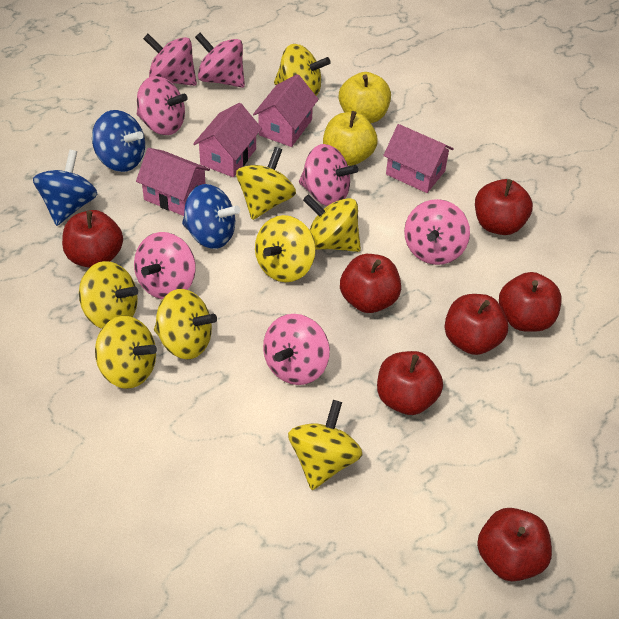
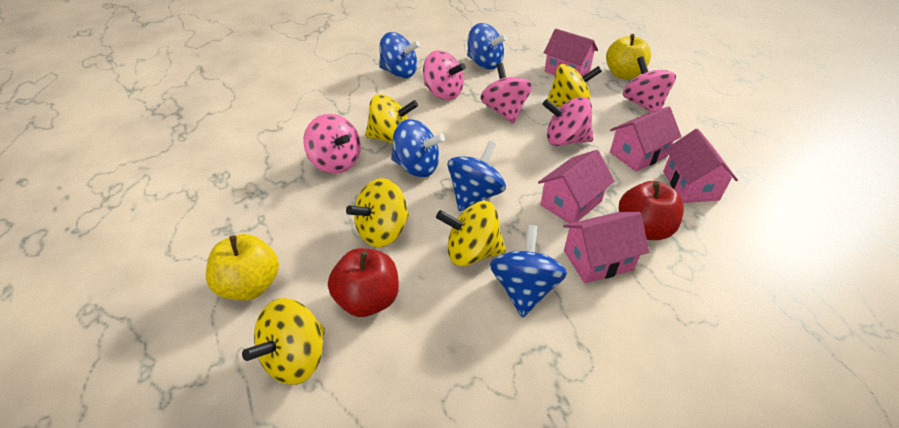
blue spinning top: 3 -> 5
pink house: 4 -> 5
pink spinning top: 7 -> 5
red apple: 7 -> 2
yellow spinning top: 8 -> 5

